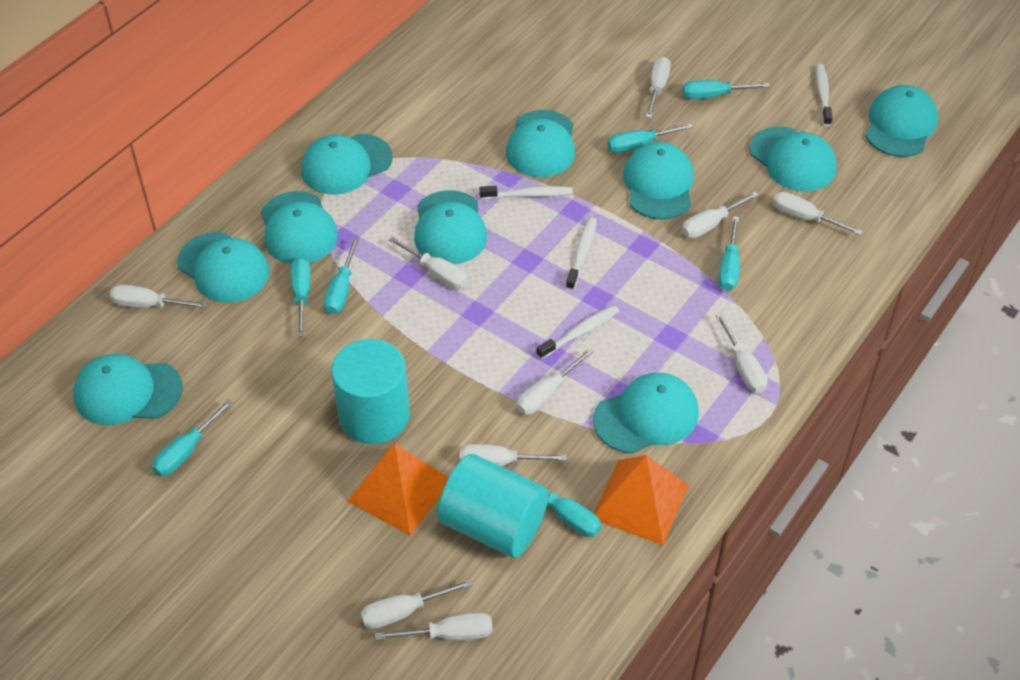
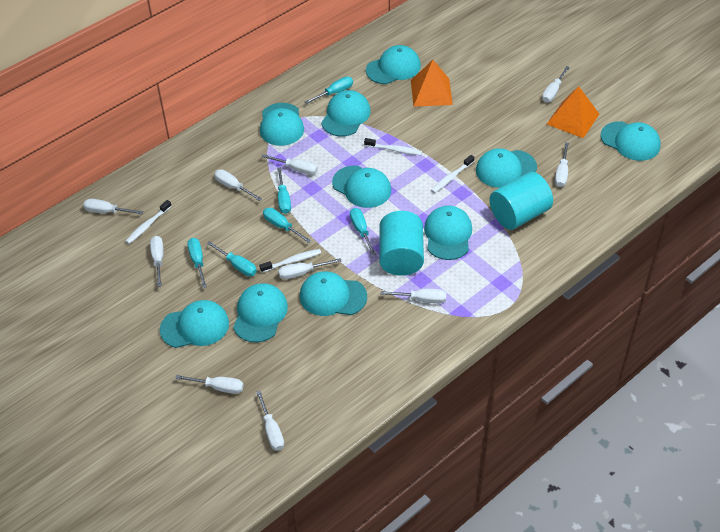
turquoise screwdriver: 7 -> 6

